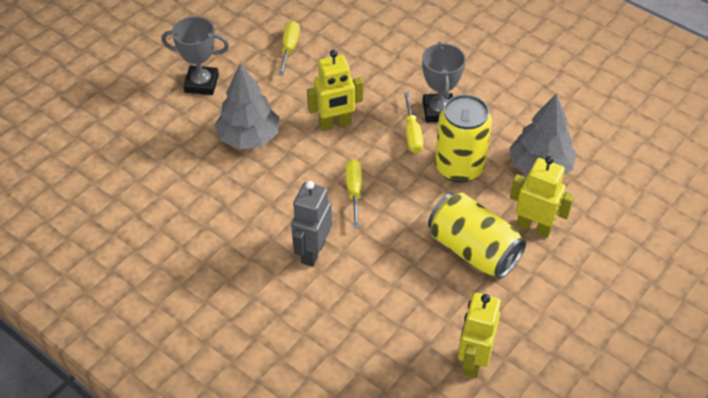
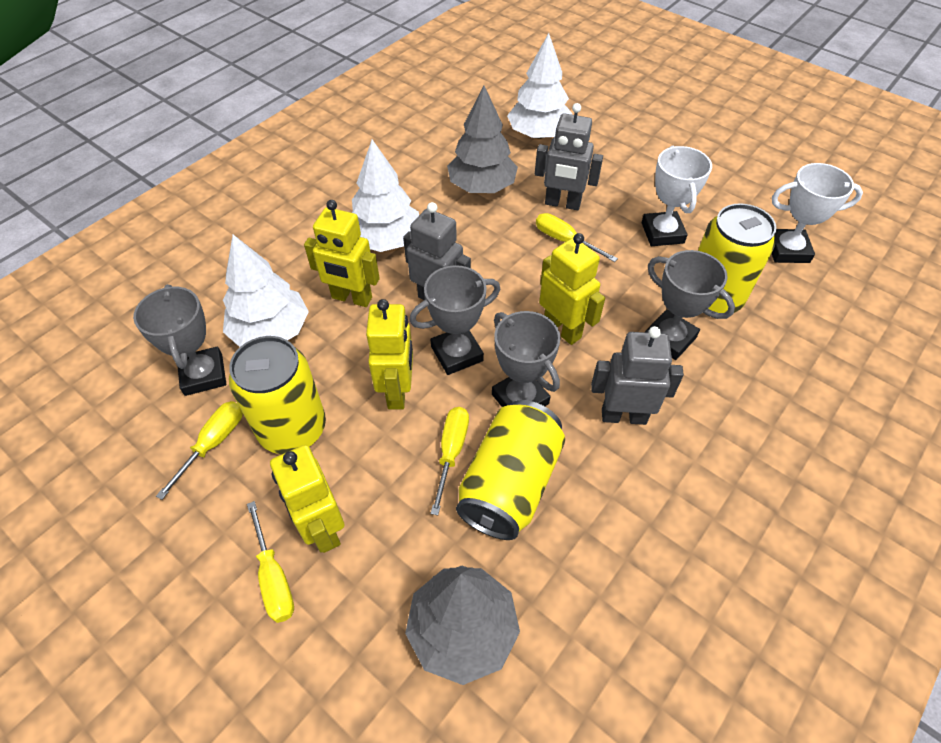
grey robot: 1 -> 3
grey trophy: 2 -> 4
white tree: 0 -> 3
white trophy: 0 -> 2
yellow can: 2 -> 3
yellow robot: 3 -> 4
yellow screwdriver: 3 -> 4

